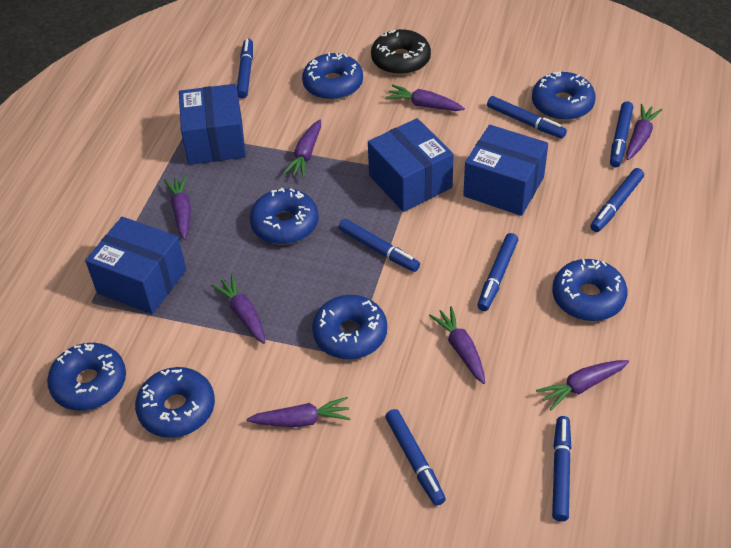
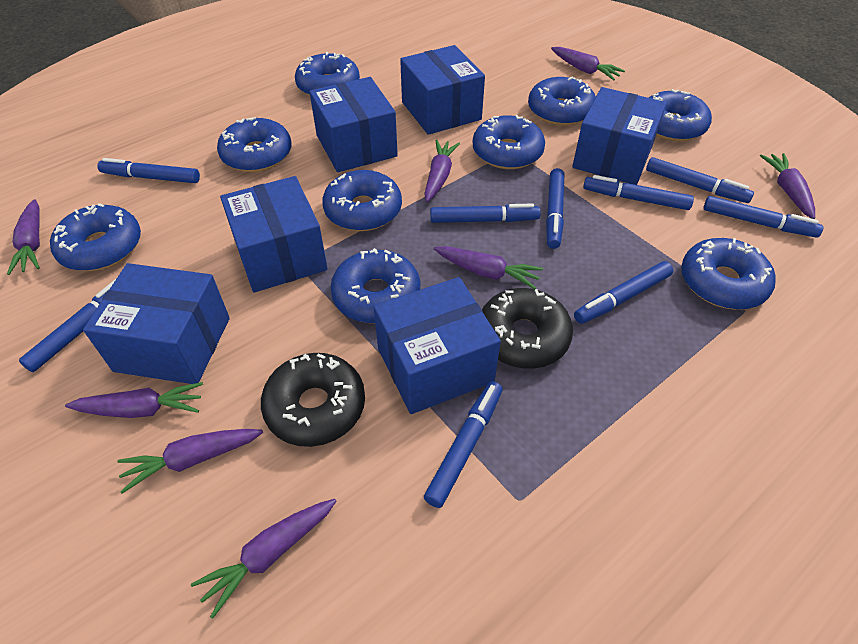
black donut: 1 -> 2
blue box: 4 -> 6
blue donut: 7 -> 9
blue marker: 8 -> 9

